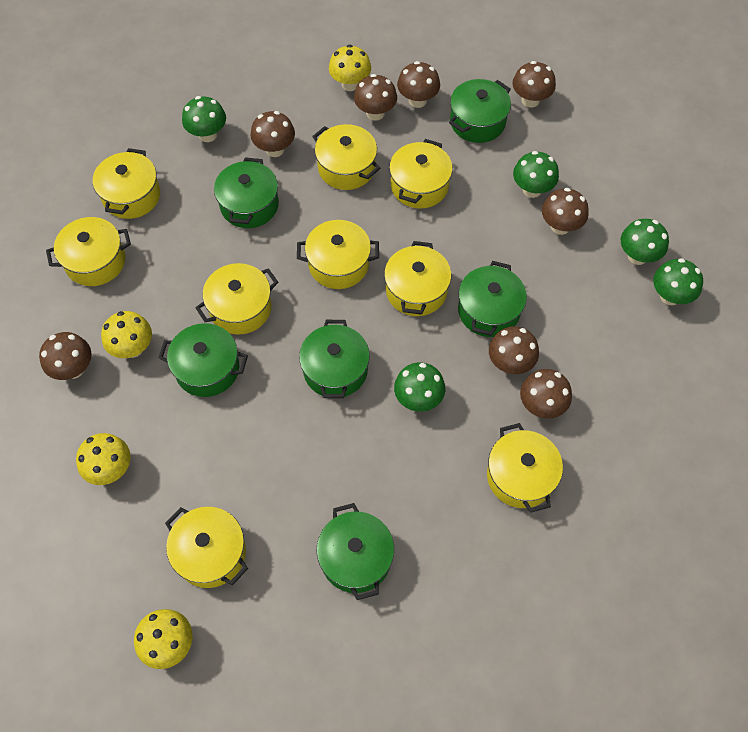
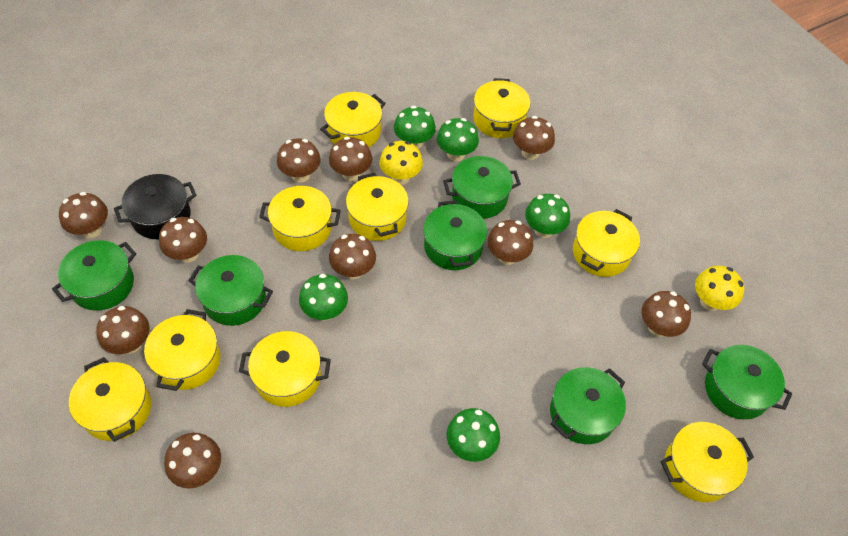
black pot: 0 -> 1
brown mushroom: 8 -> 10
yellow mushroom: 4 -> 2

